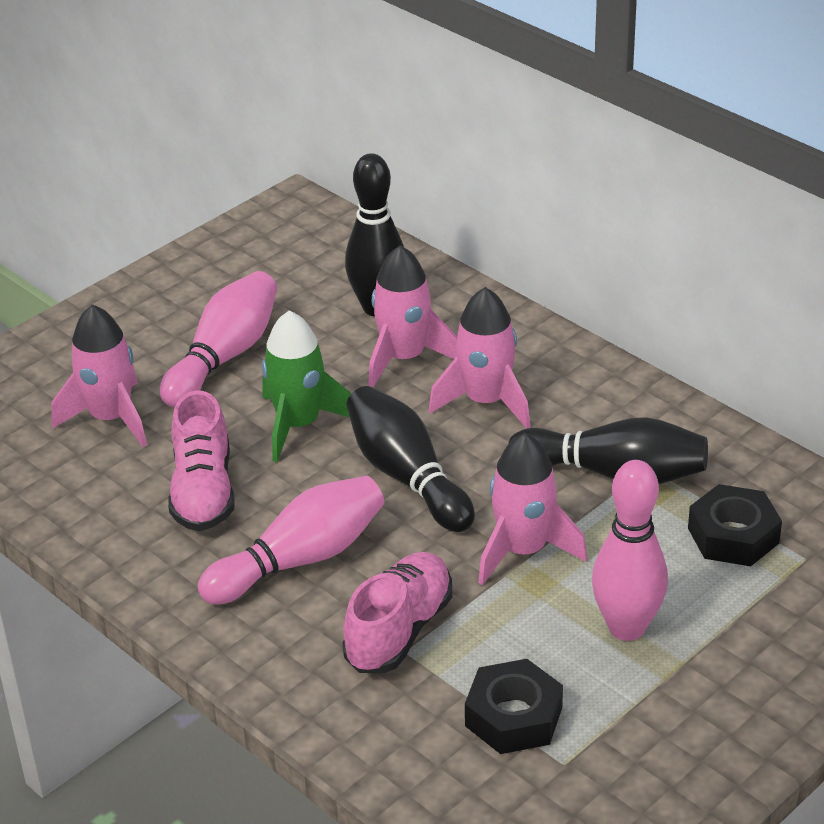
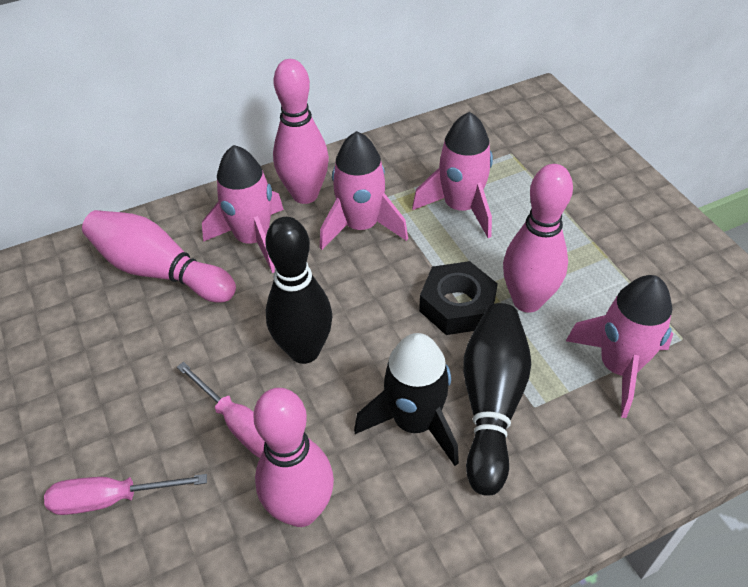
black bowling pin: 3 -> 2
black nut: 2 -> 1
black rocket: 0 -> 1
green rocket: 1 -> 0
pink bowling pin: 3 -> 4
pink screwdriver: 0 -> 2
pink shoe: 2 -> 0

